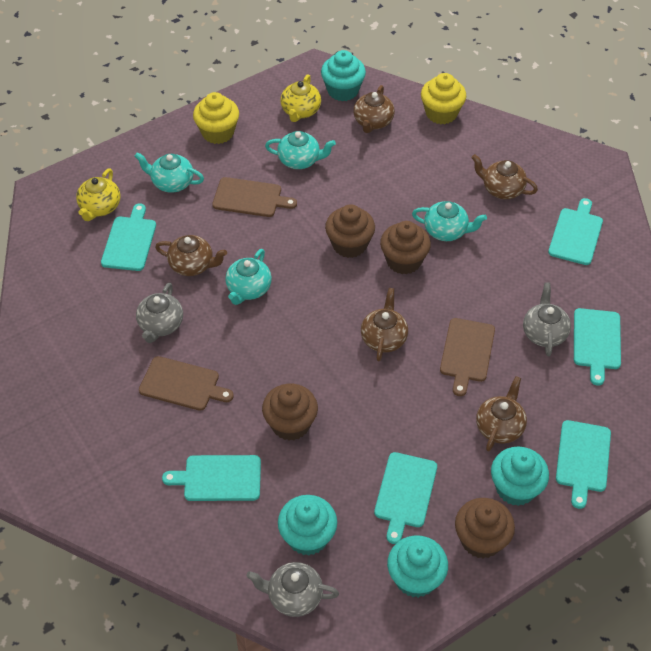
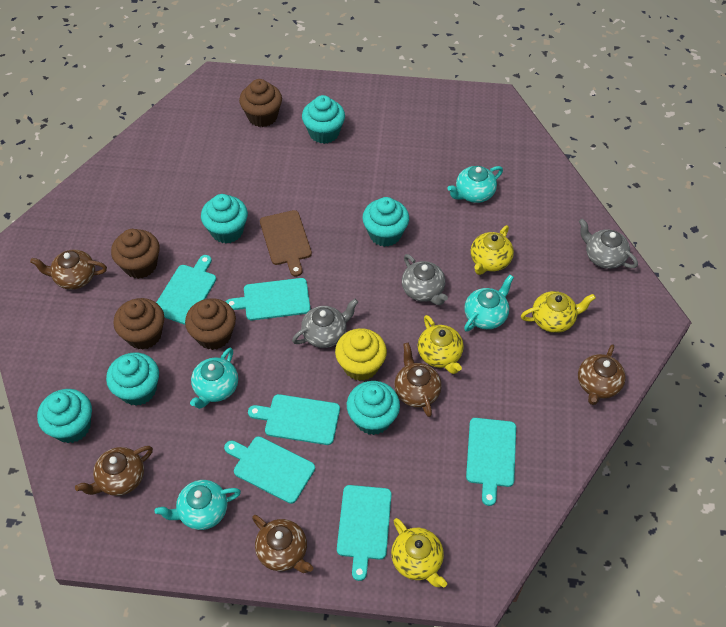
brown cutting board: 3 -> 1
turquoise cupcake: 4 -> 6
yellow cupcake: 2 -> 1
yellow teapot: 2 -> 4

